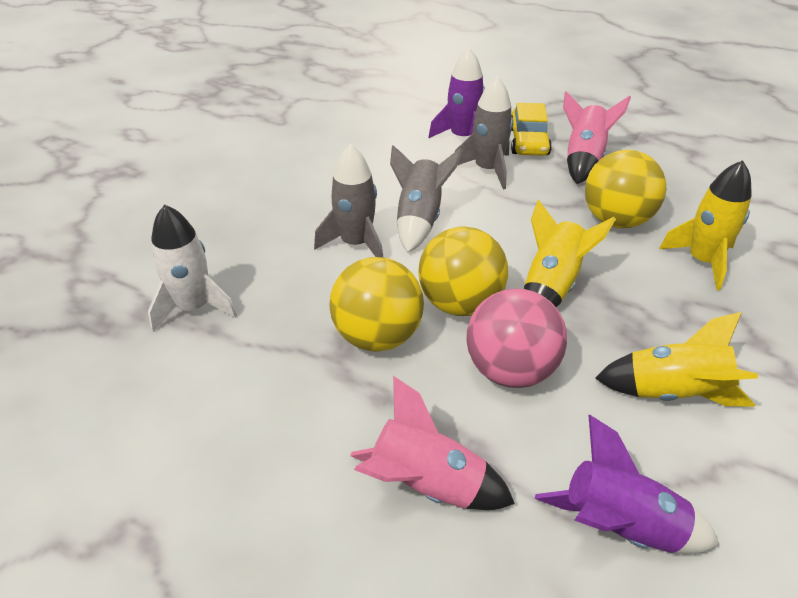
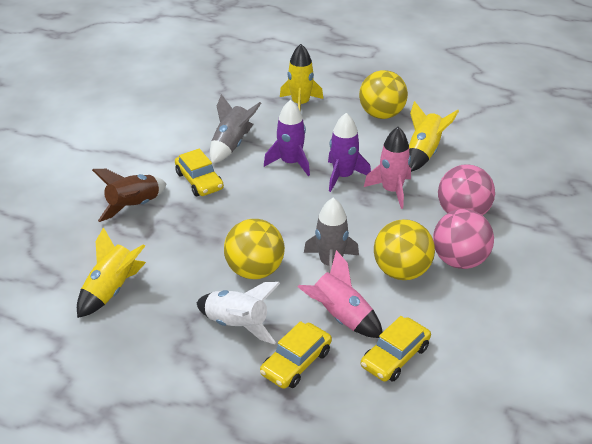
brown rocket: 0 -> 1
grey rocket: 3 -> 2
pink ball: 1 -> 2
yellow car: 1 -> 3

